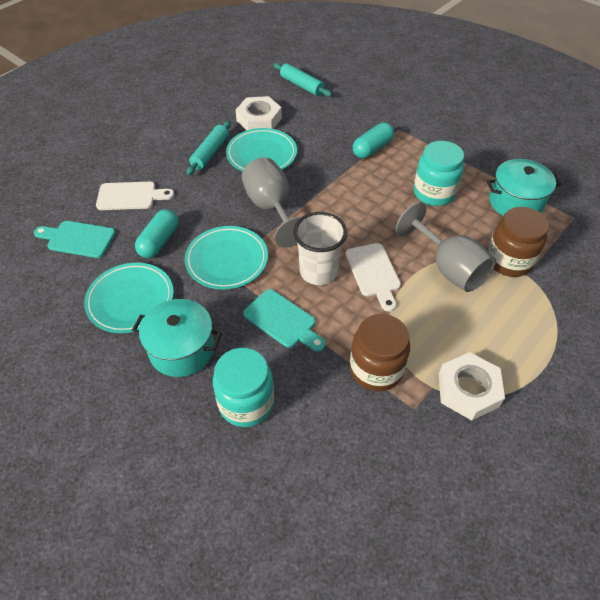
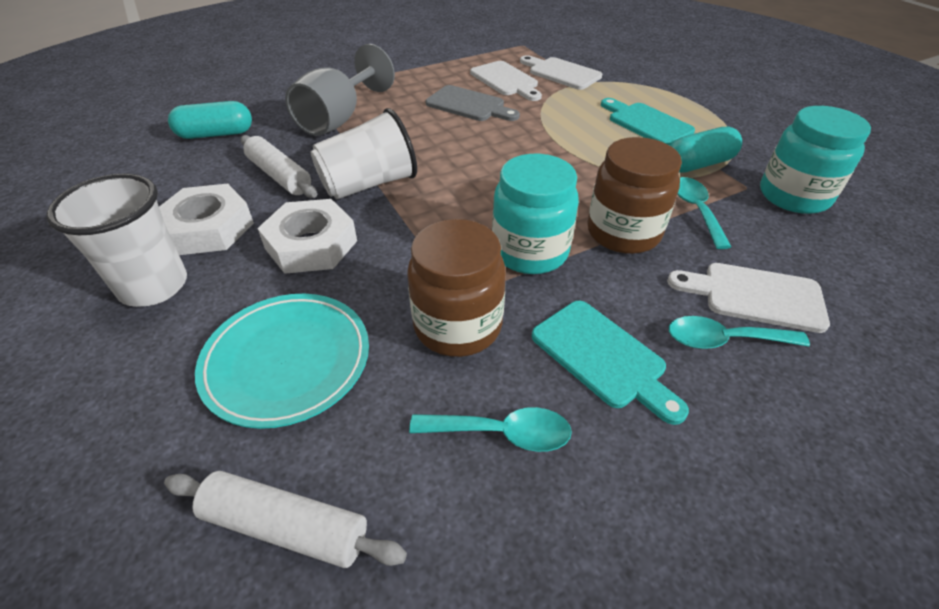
grey cutting board: 0 -> 1
grey goblet: 2 -> 1
turquoise plate: 3 -> 1
turquoise pot: 2 -> 0
turquoise rolling pin: 2 -> 0
turquoise spoon: 0 -> 3
white cup: 1 -> 2
white cutting board: 2 -> 3
white rolling pin: 0 -> 2

